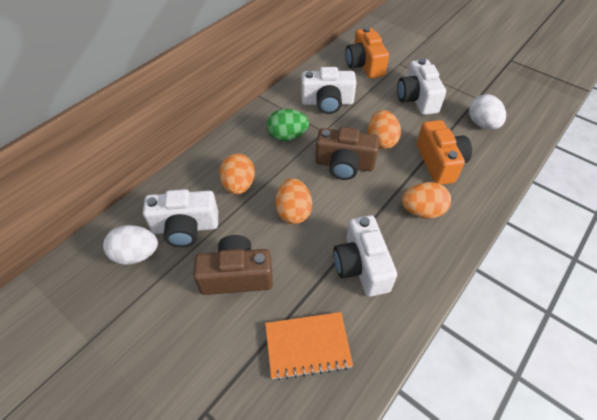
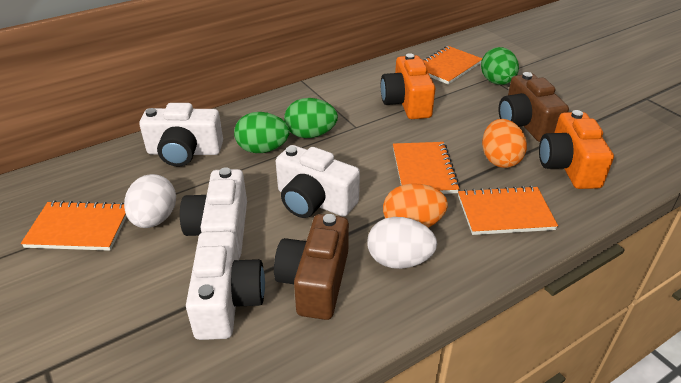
green egg: 1 -> 3
orange egg: 4 -> 2
orange notebook: 1 -> 4

